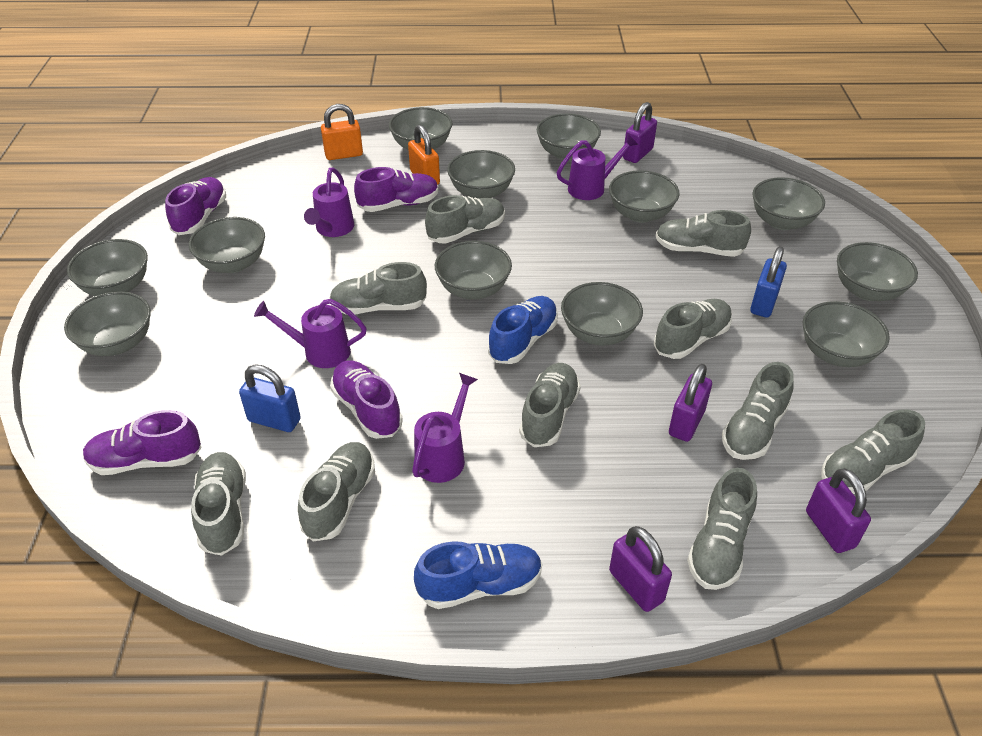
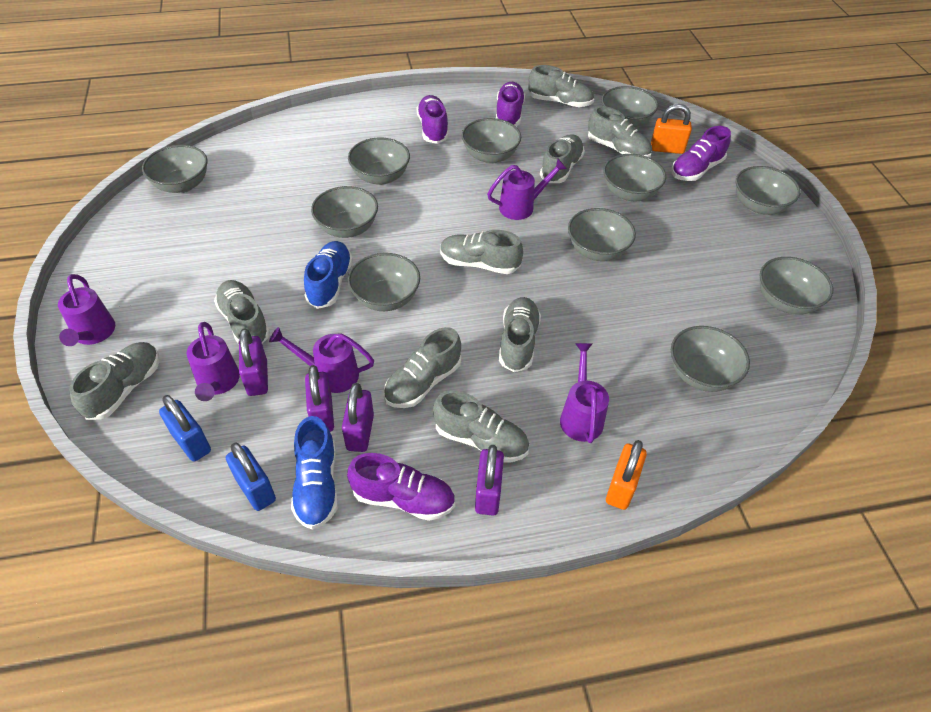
grey bowl: 12 -> 11
grey shoe: 10 -> 9
purple watering can: 4 -> 5

